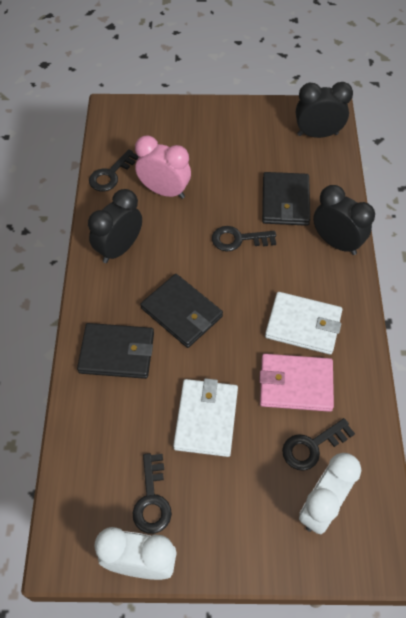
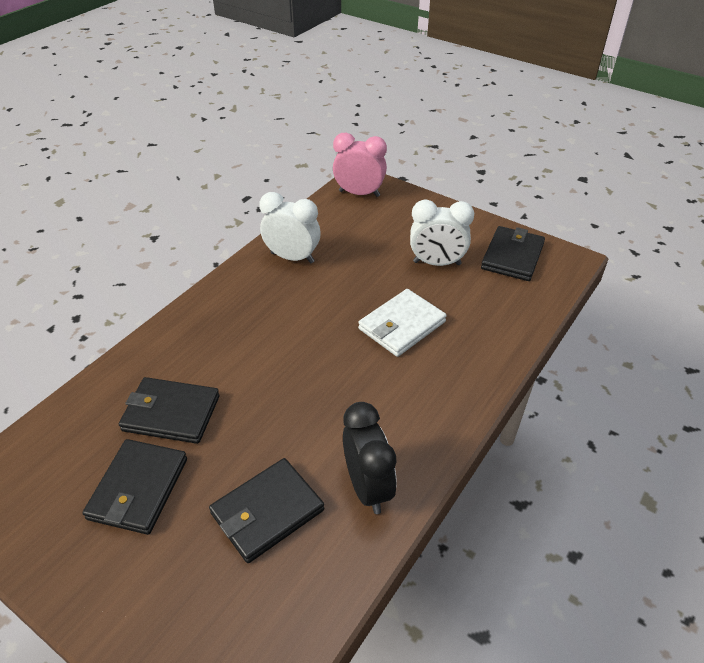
black clock: 3 -> 1
black key: 4 -> 0
black wallet: 3 -> 4
pink wallet: 1 -> 0
white wallet: 2 -> 1

